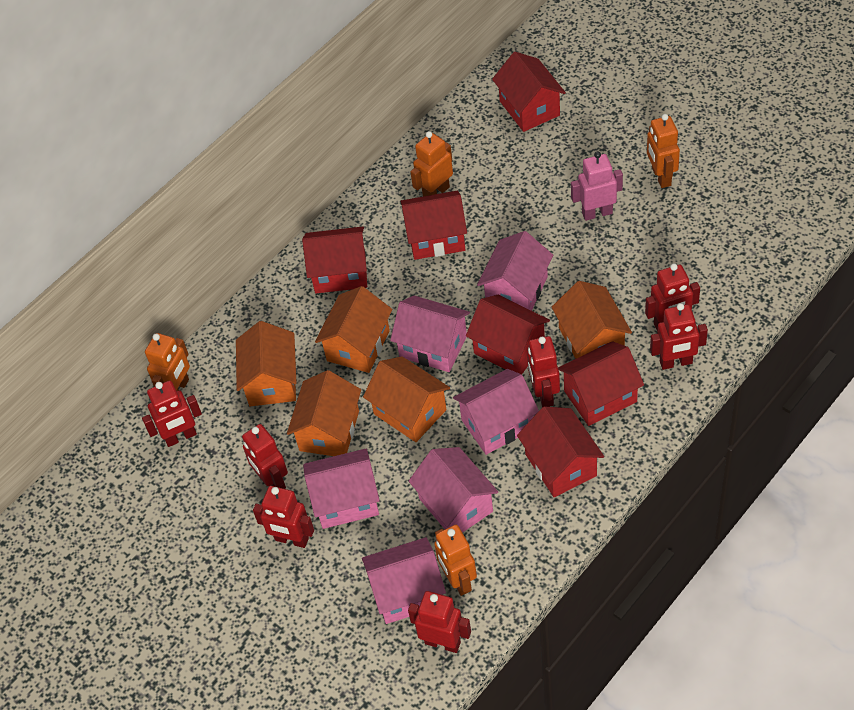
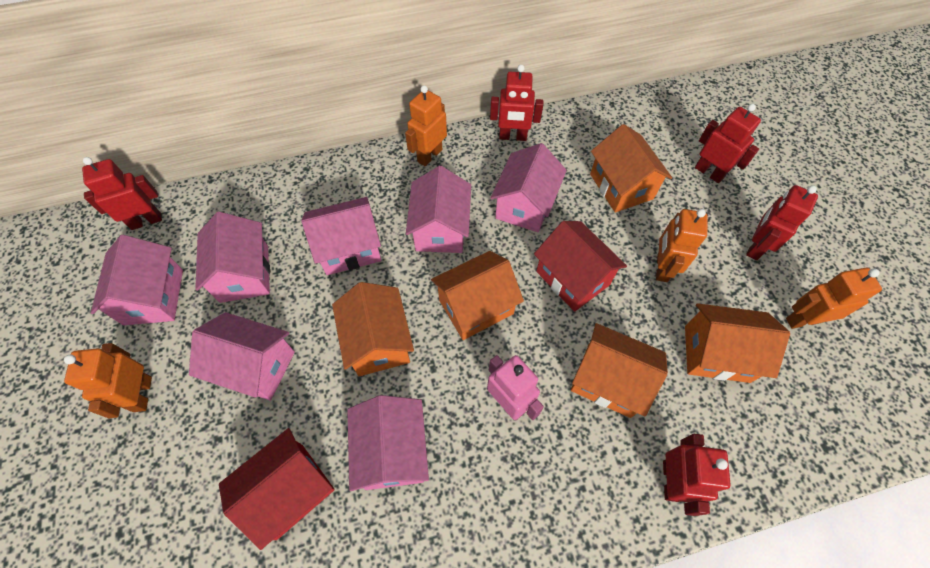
pink house: 6 -> 7
red house: 6 -> 2
red robot: 7 -> 5

